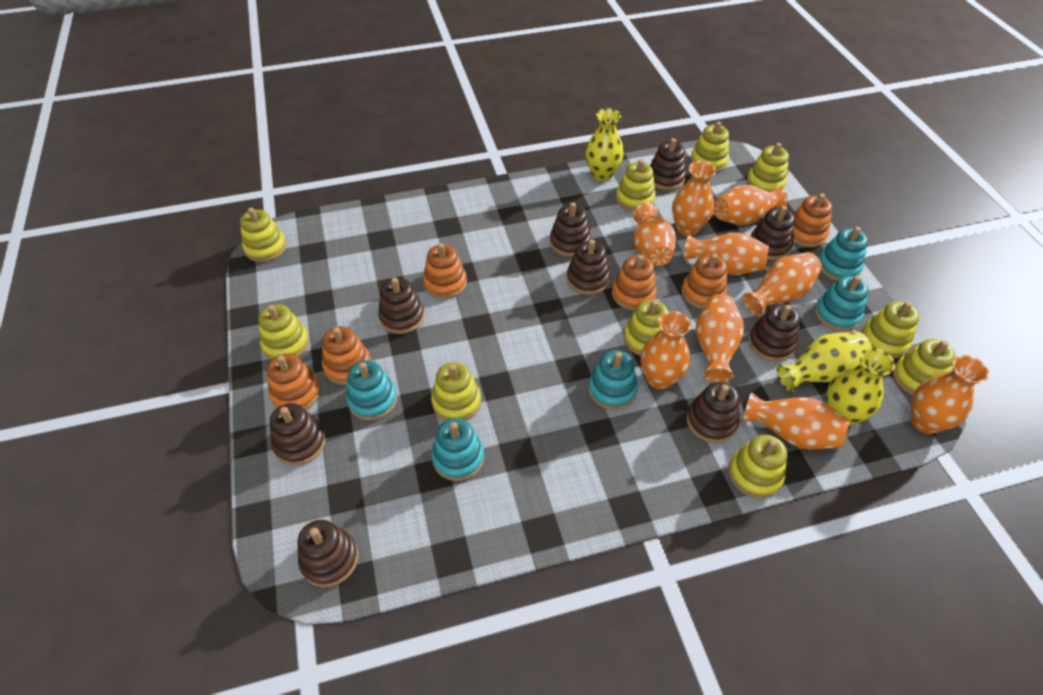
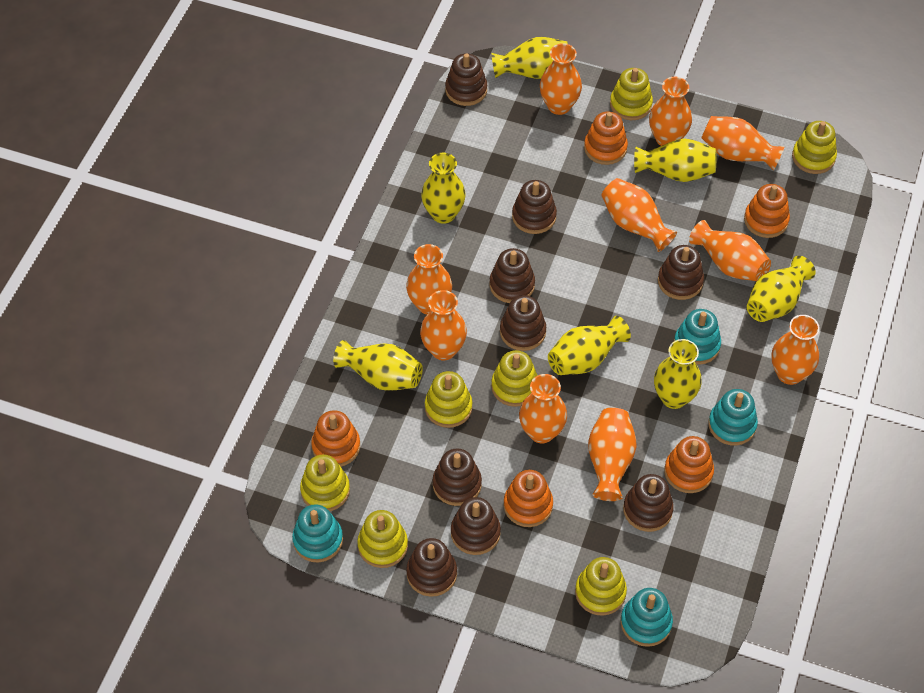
orange stacking toy: 6 -> 5
orange vase: 9 -> 10
turquoise stacking toy: 5 -> 4
yellow stacking toy: 10 -> 7
yellow vase: 3 -> 7

